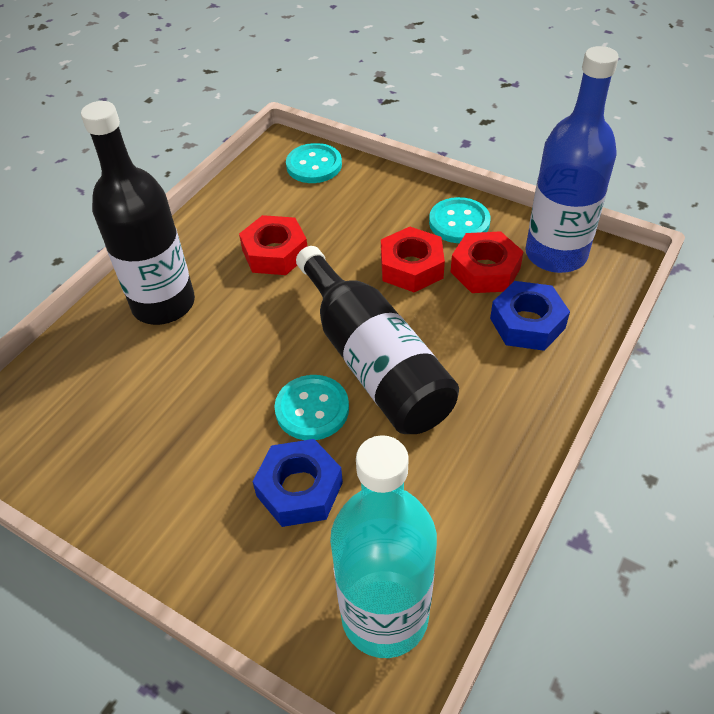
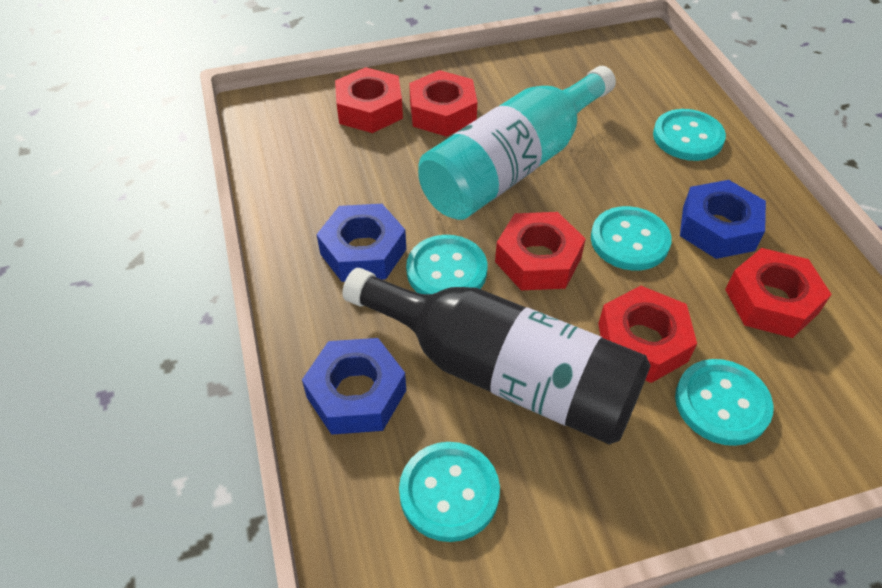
black bottle: 2 -> 1
blue bottle: 1 -> 0
blue nut: 2 -> 3
red nut: 3 -> 5
turquoise button: 3 -> 5

